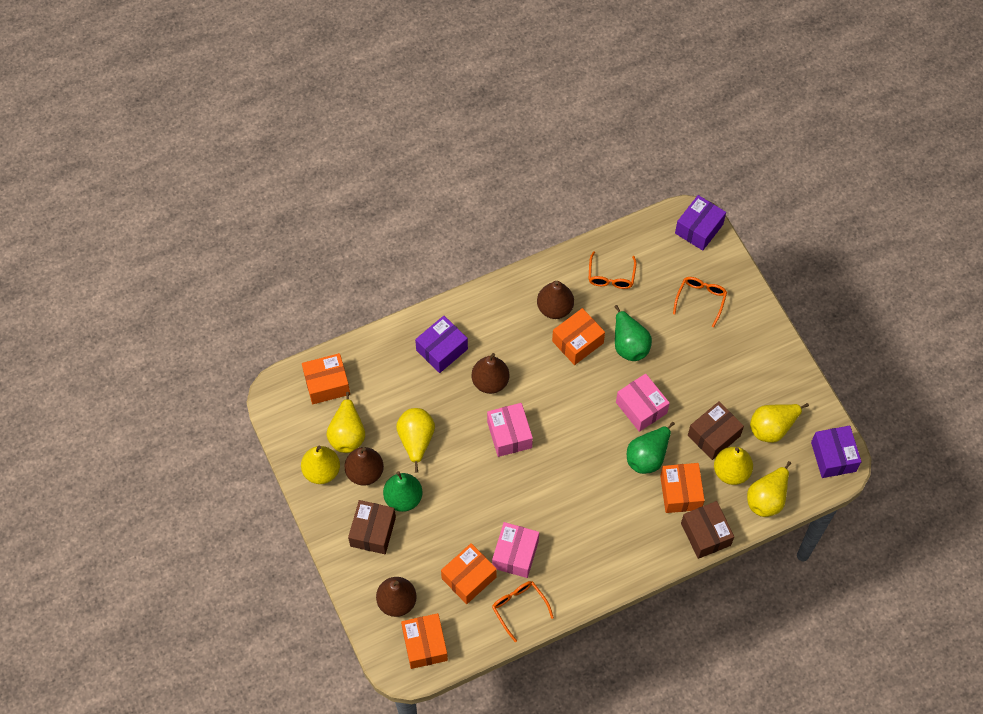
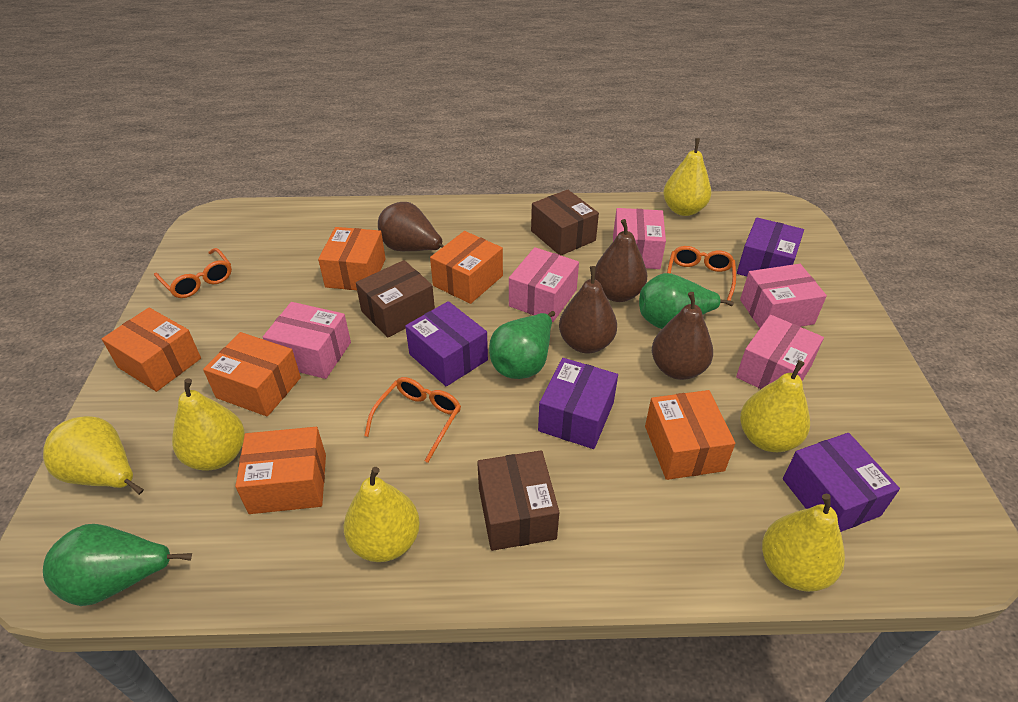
orange box: 5 -> 6
pink box: 3 -> 5
purple box: 3 -> 4

